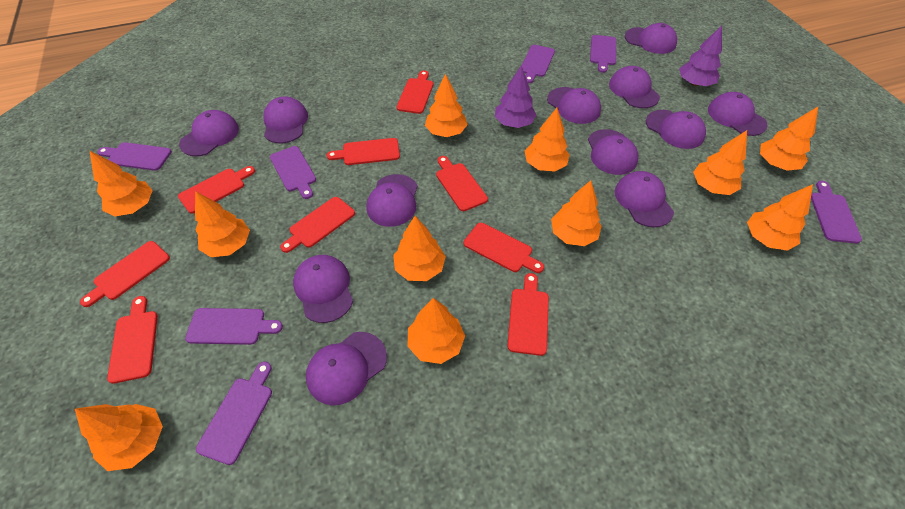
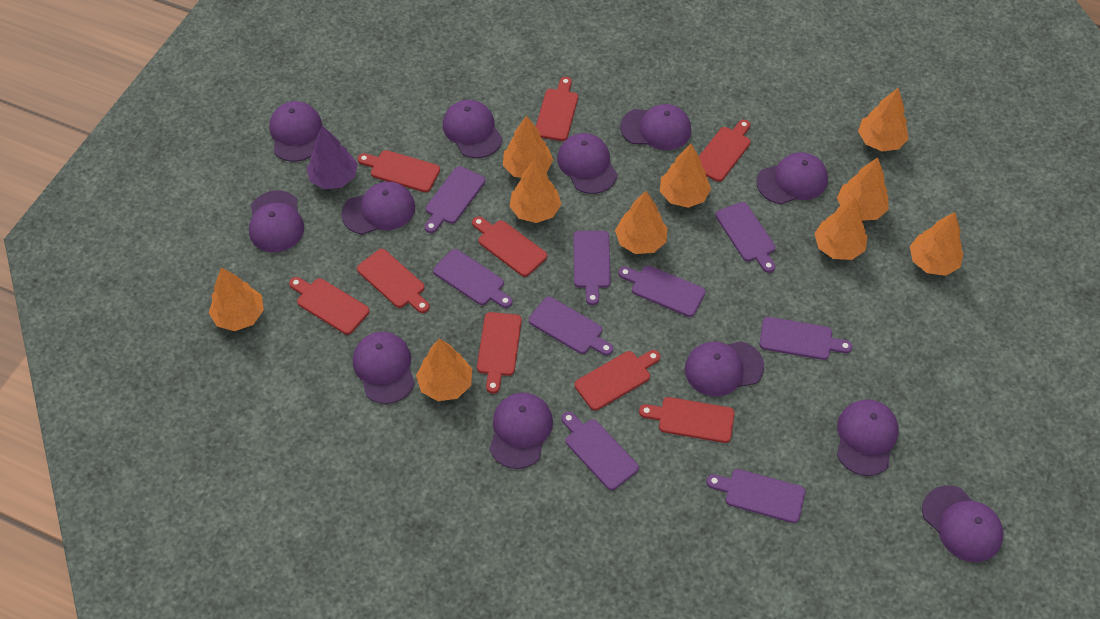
orange tree: 11 -> 10
purple cutting board: 7 -> 9
purple tree: 2 -> 1

